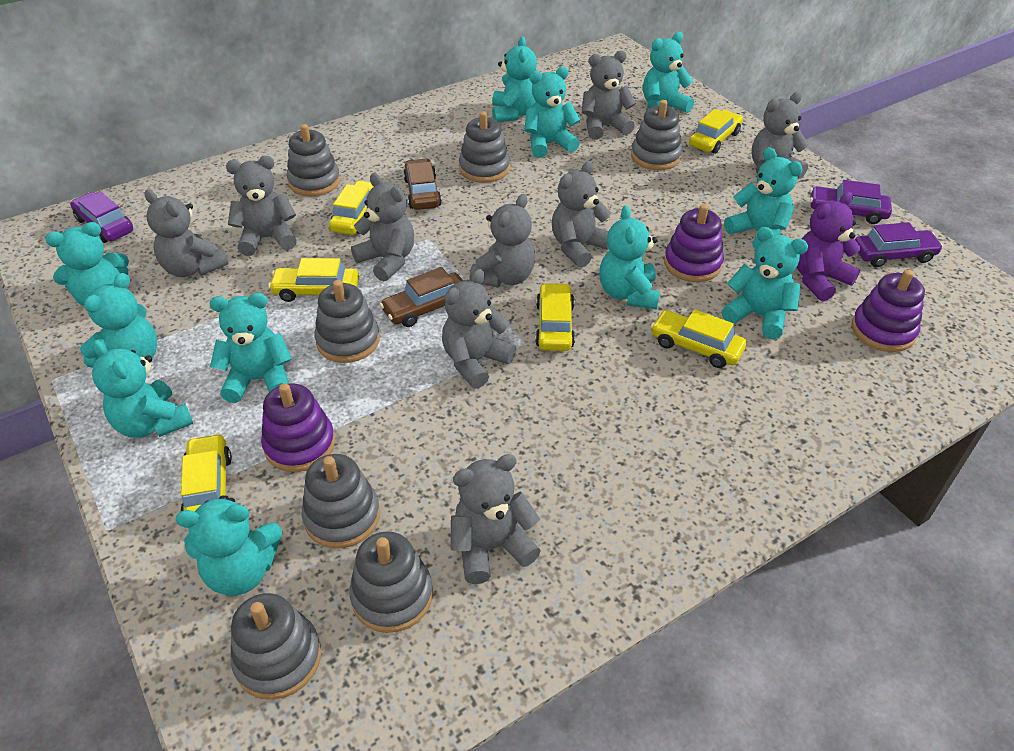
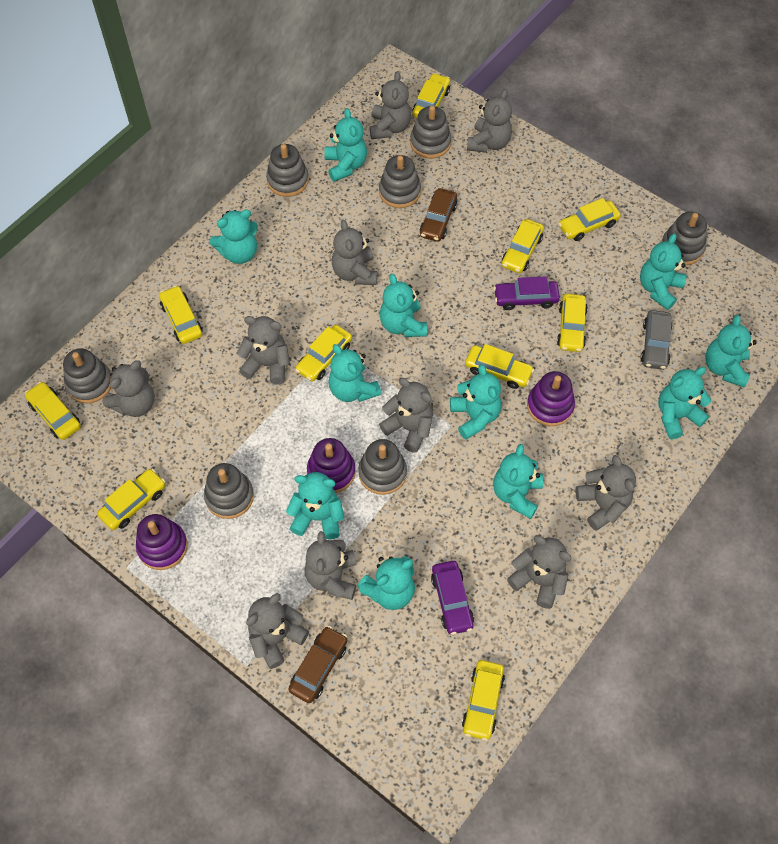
grey car: 0 -> 1
grey teddy bear: 9 -> 10
purple car: 3 -> 2
purple teddy bear: 1 -> 0
yellow car: 6 -> 10

